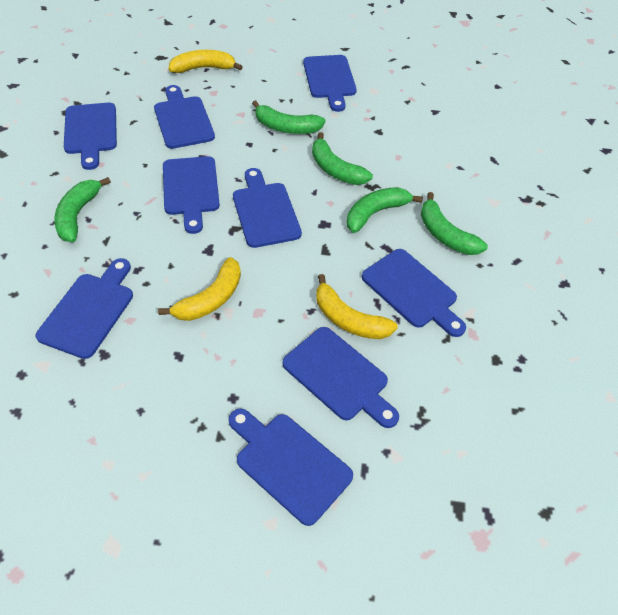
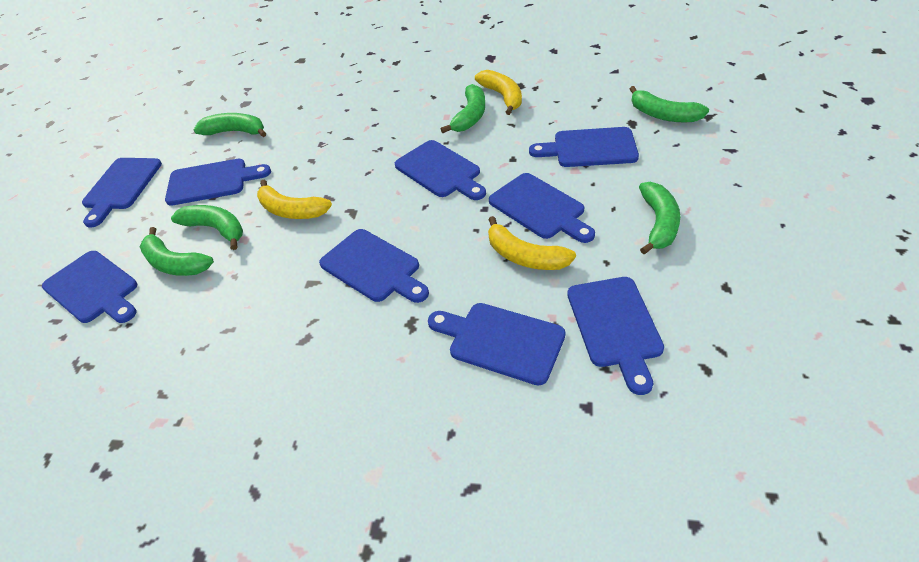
green banana: 5 -> 6

